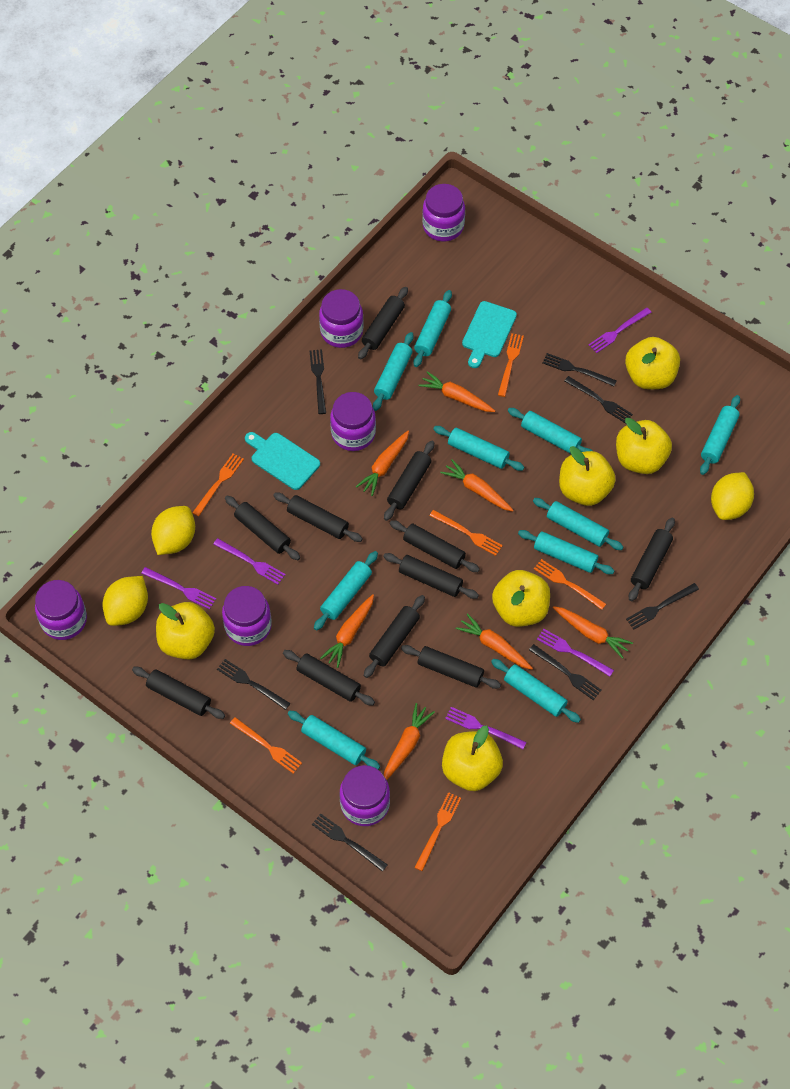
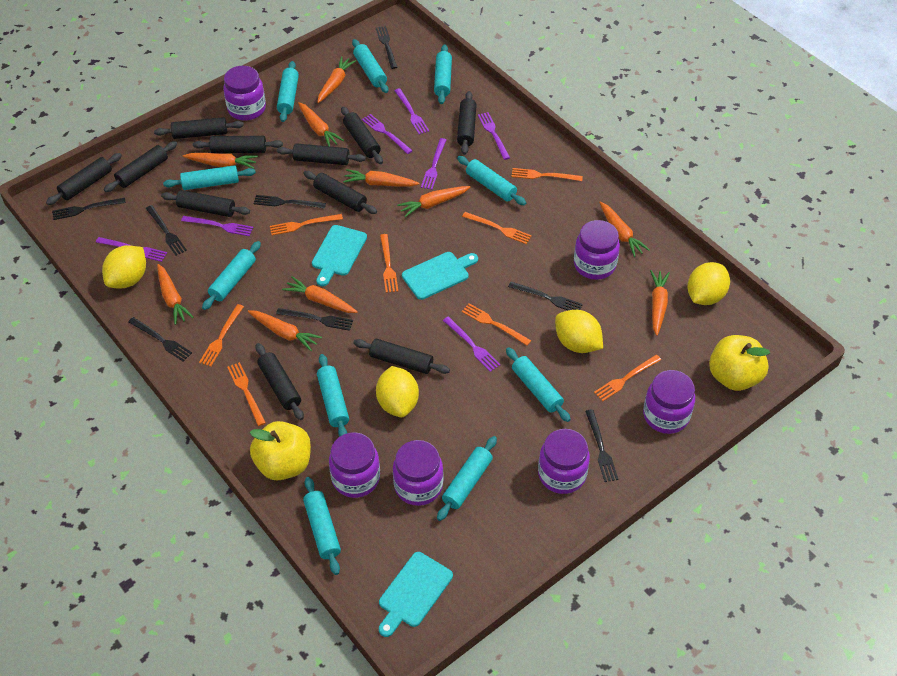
black fork: 7 -> 8
orange carrot: 7 -> 10
orange fork: 6 -> 8
purple fork: 5 -> 7
turquoise cutting board: 2 -> 3
yellow apple: 6 -> 2
yellow lemon: 3 -> 4

